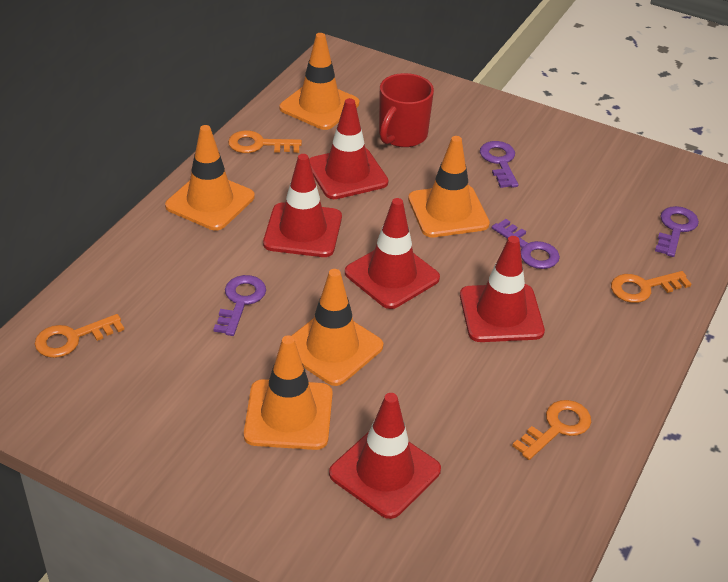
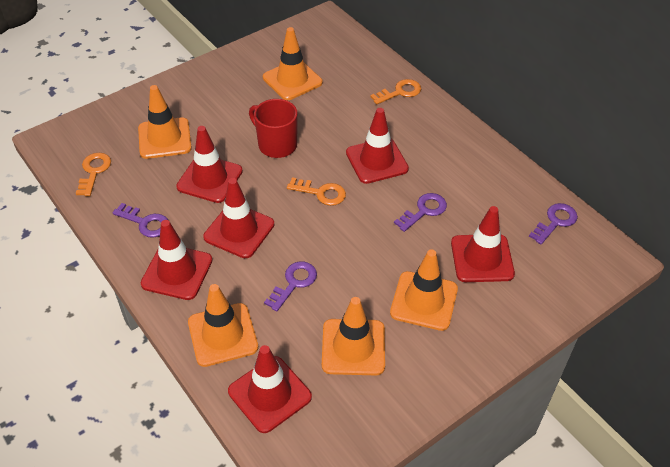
orange key: 4 -> 3
red traffic cone: 5 -> 6

